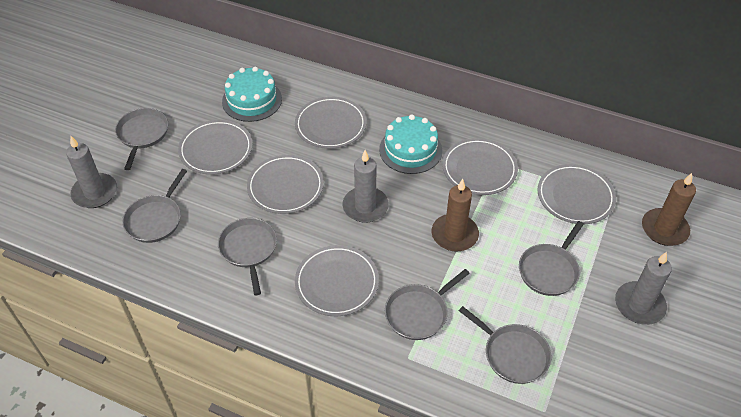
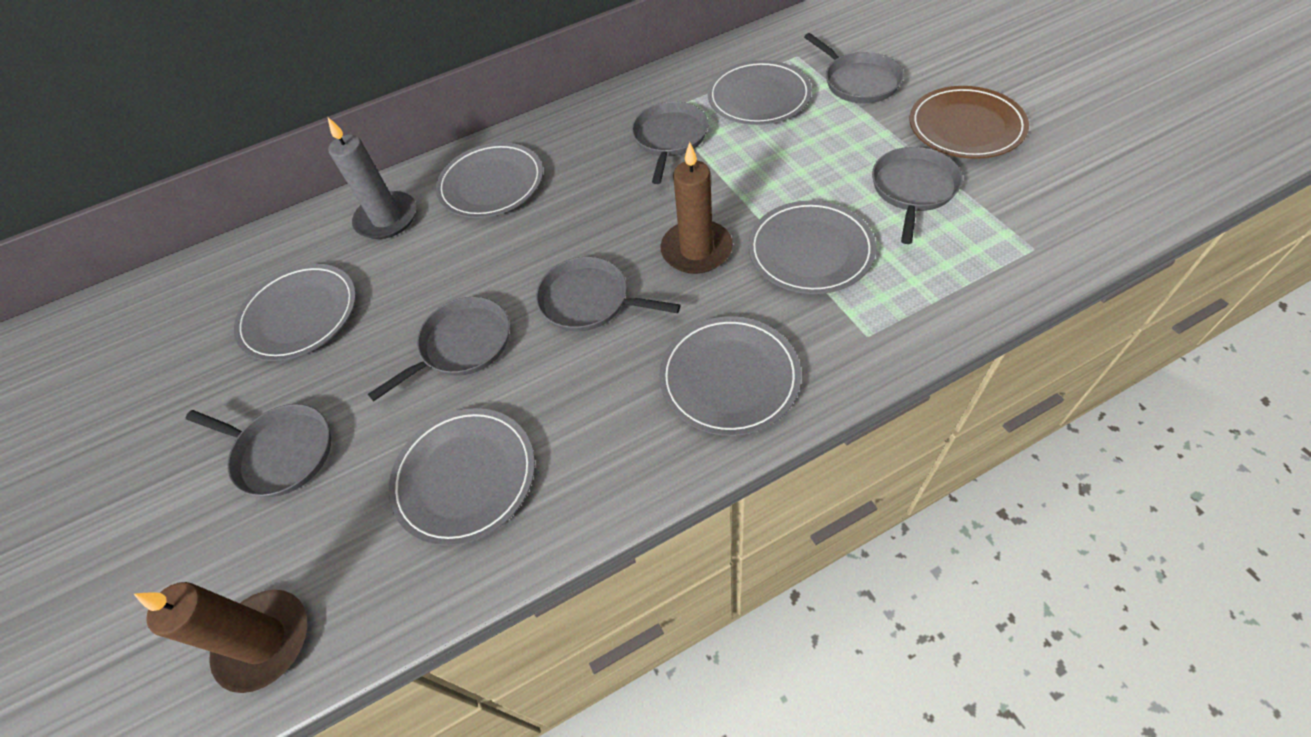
brown plate: 0 -> 1
grey candle: 3 -> 1
turquoise cake: 2 -> 0

